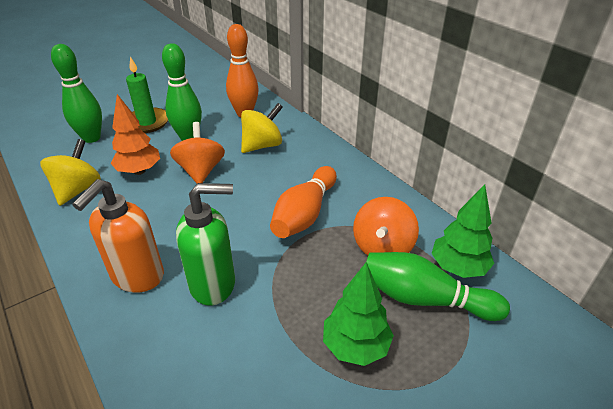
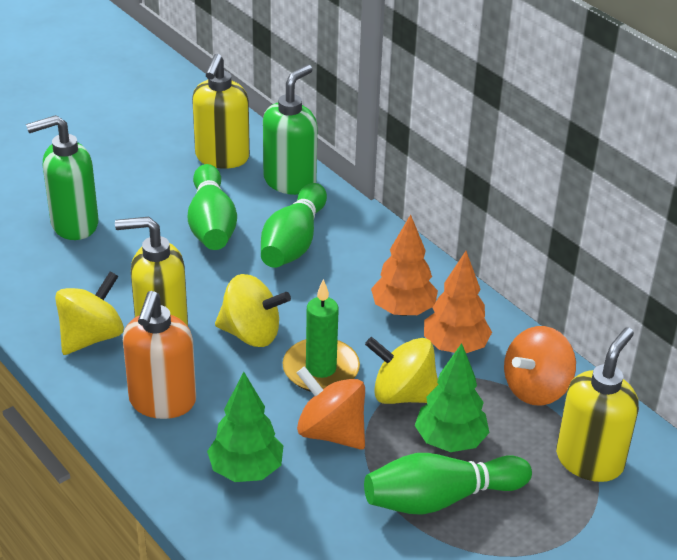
green soap dispenser: 1 -> 2
orange bowling pin: 2 -> 0
orange tree: 1 -> 2
yellow soap dispenser: 0 -> 3
yellow spinning top: 2 -> 3

